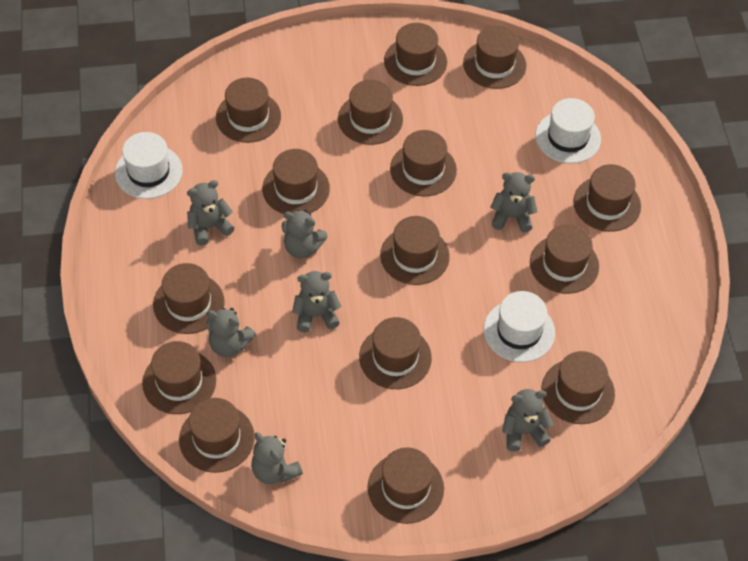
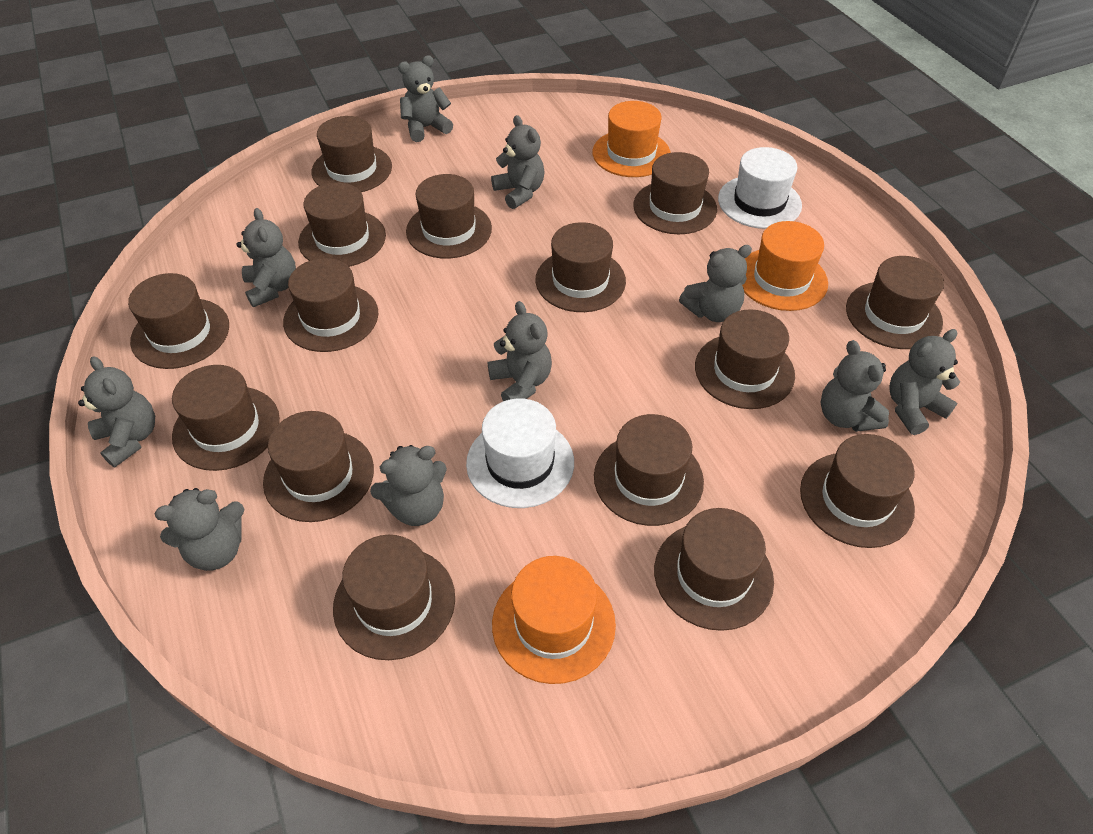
grey teddy bear: 7 -> 10
orange hat: 0 -> 3
white hat: 3 -> 2

